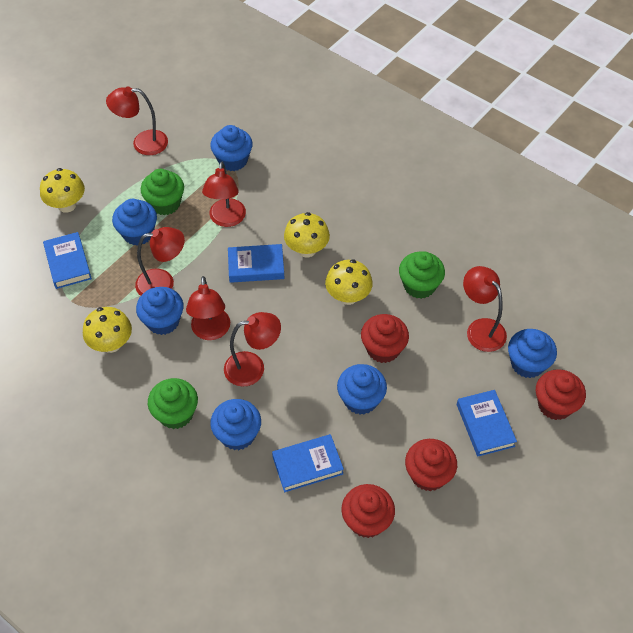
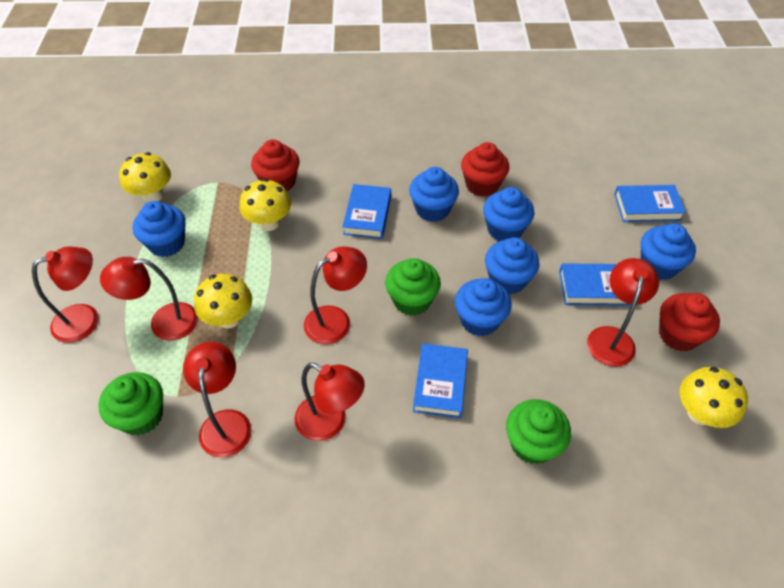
red cupcake: 4 -> 3

